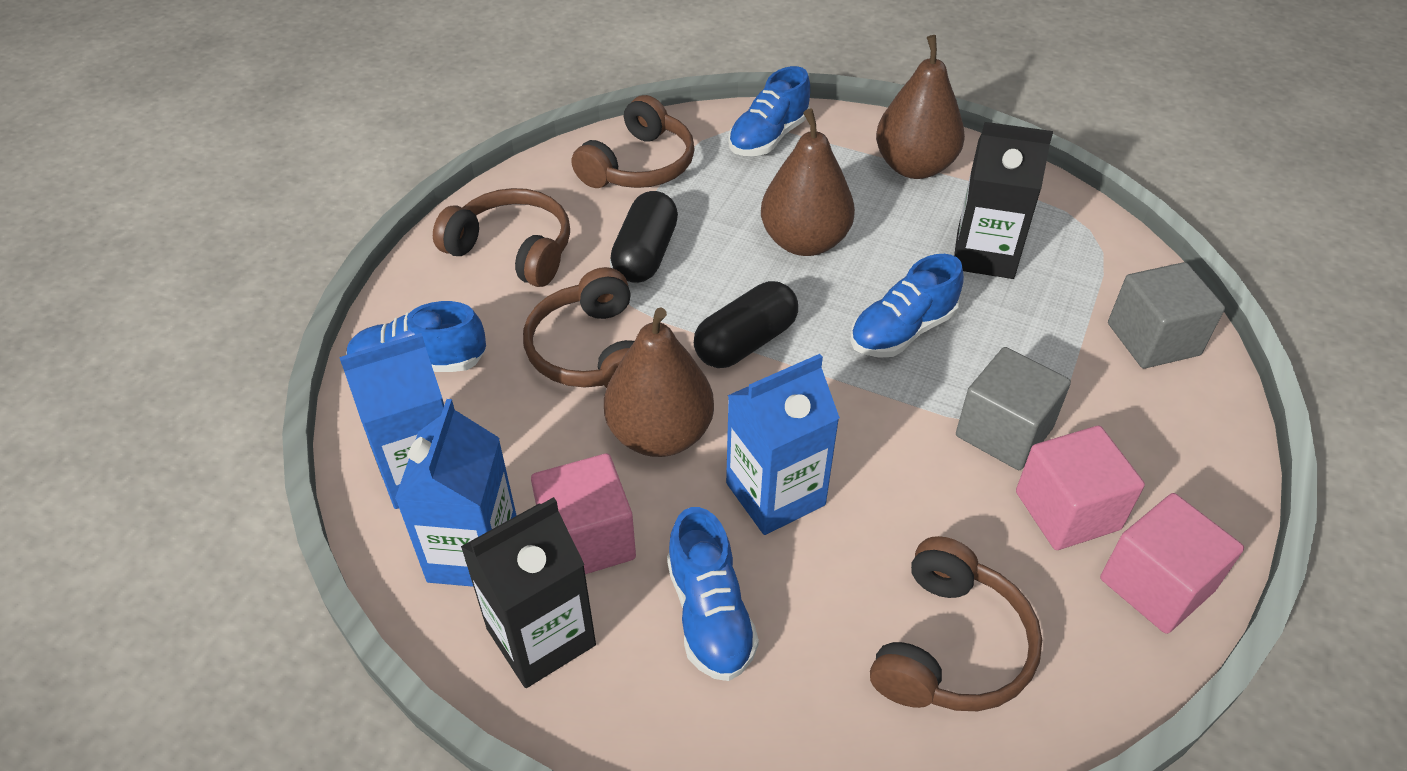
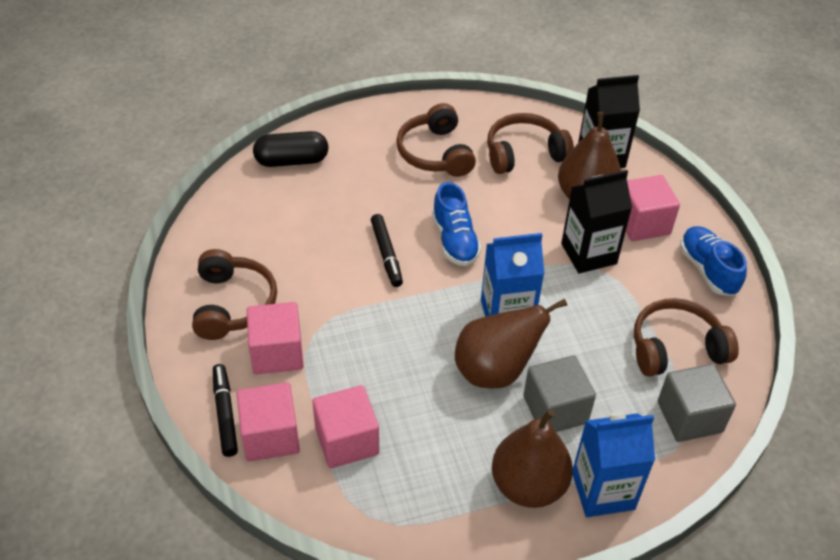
black capsule: 2 -> 1
black marker: 0 -> 2
blue carton: 3 -> 2
blue shoe: 4 -> 2
pink cube: 3 -> 4

